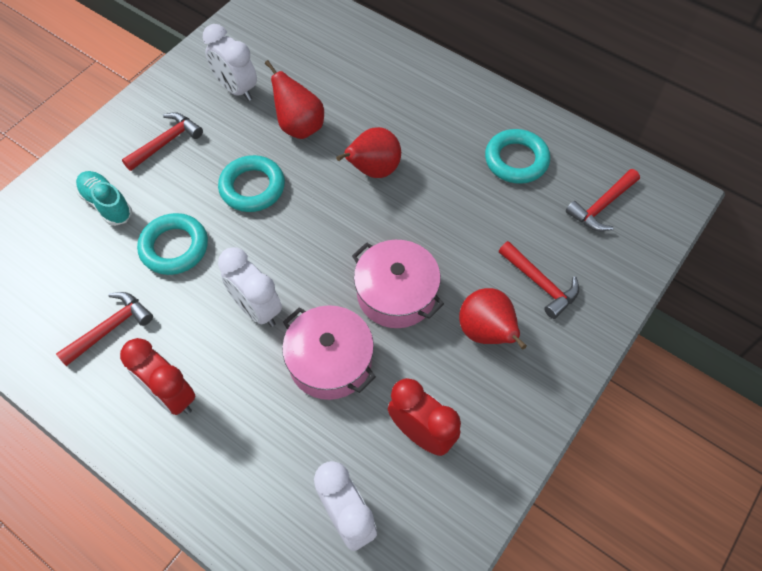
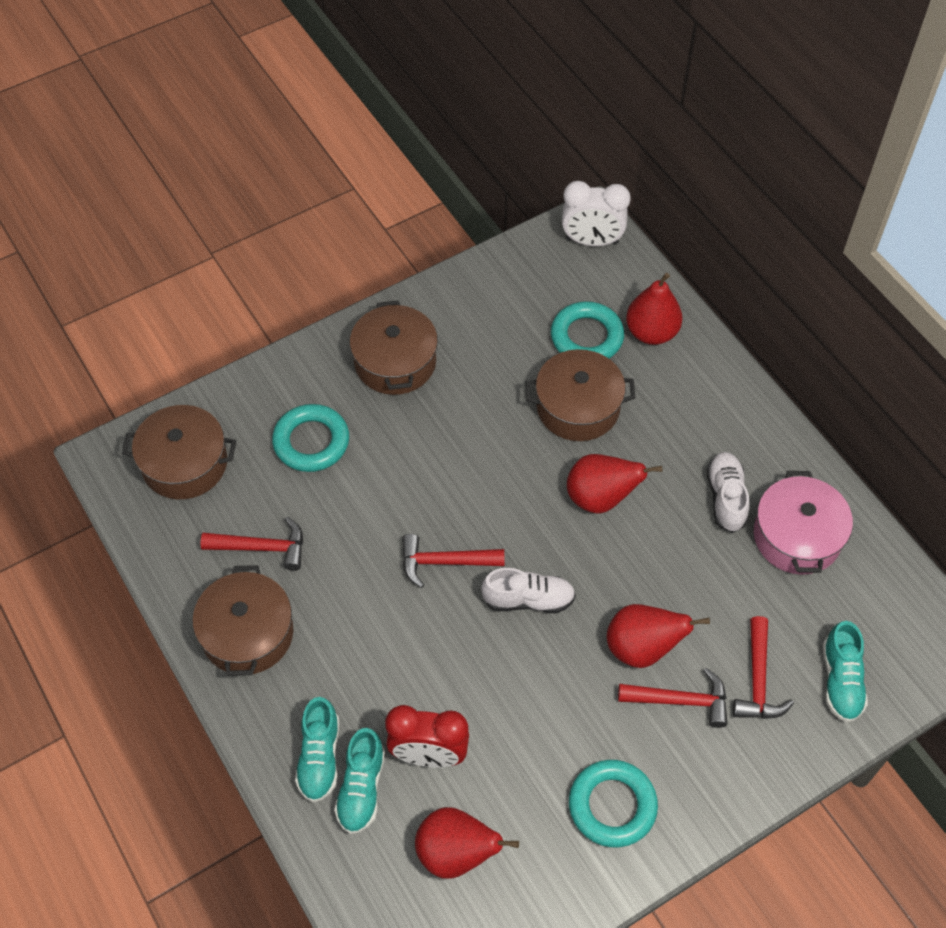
brown pot: 0 -> 4
pink pot: 2 -> 1
red clock: 2 -> 1
red pear: 3 -> 4
turquoise shoe: 1 -> 3
white clock: 3 -> 1
white shoe: 0 -> 2

